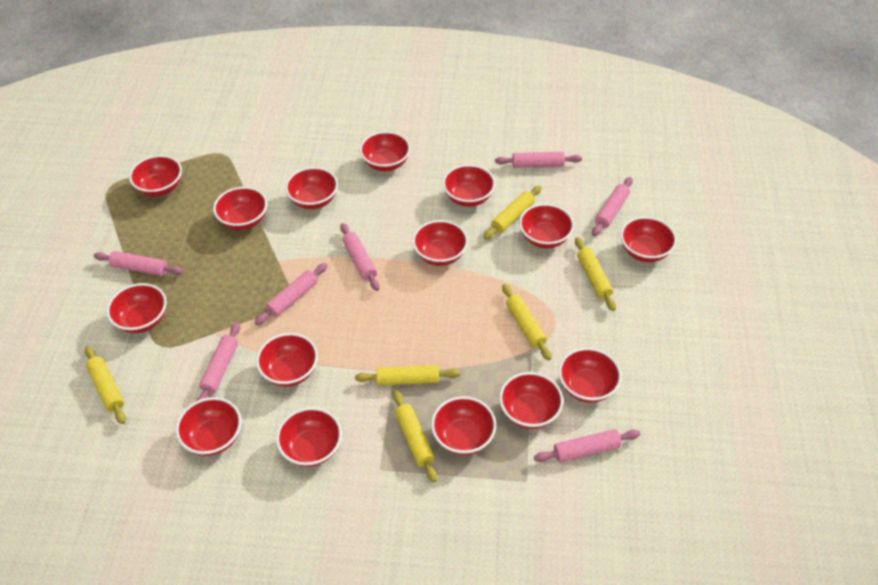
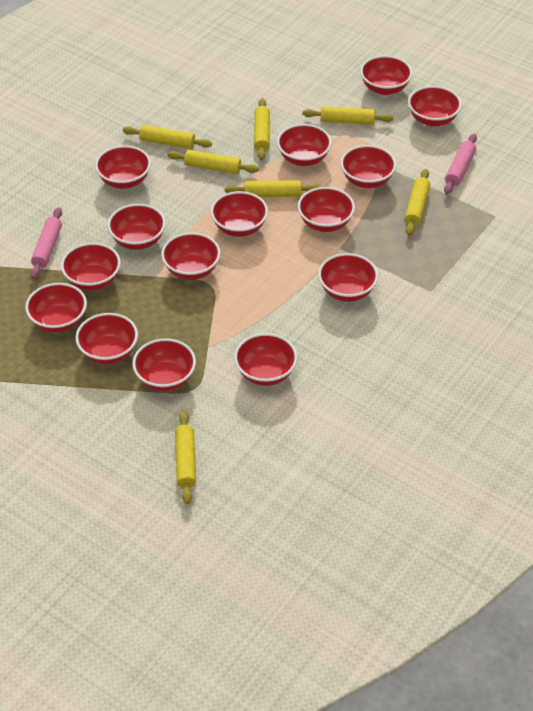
pink rolling pin: 7 -> 2
yellow rolling pin: 6 -> 7

